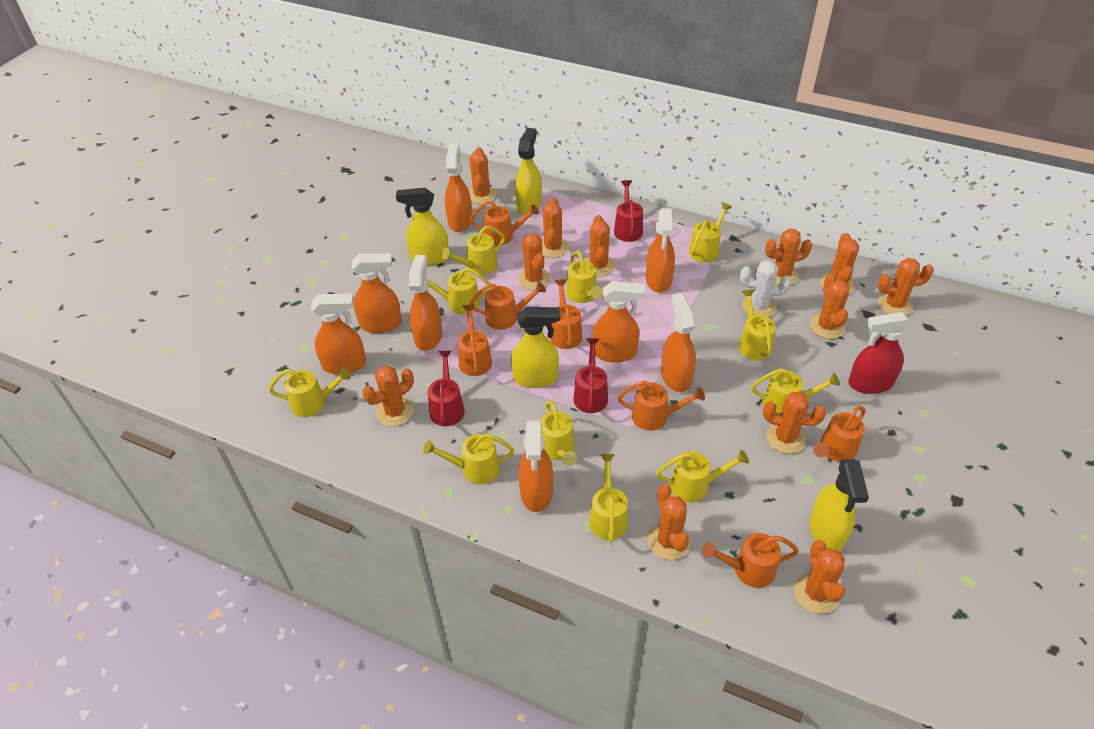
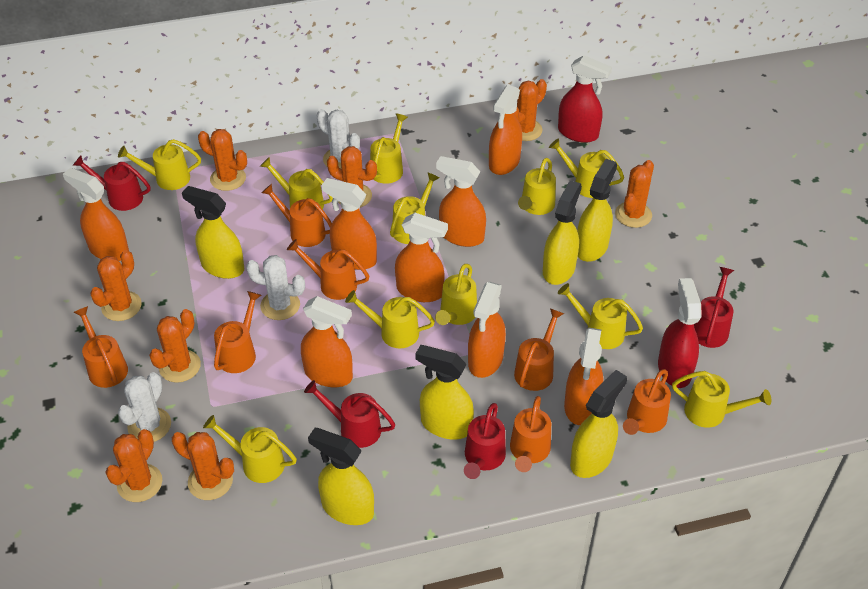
orange cactus: 12 -> 8
red spray bottle: 1 -> 2
red watering can: 3 -> 4
white cactus: 1 -> 3
yellow spray bottle: 4 -> 6

